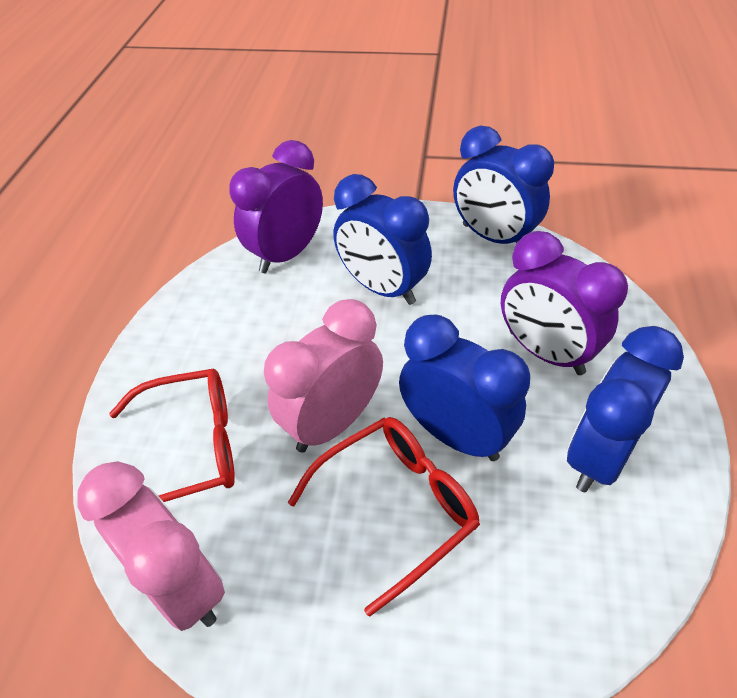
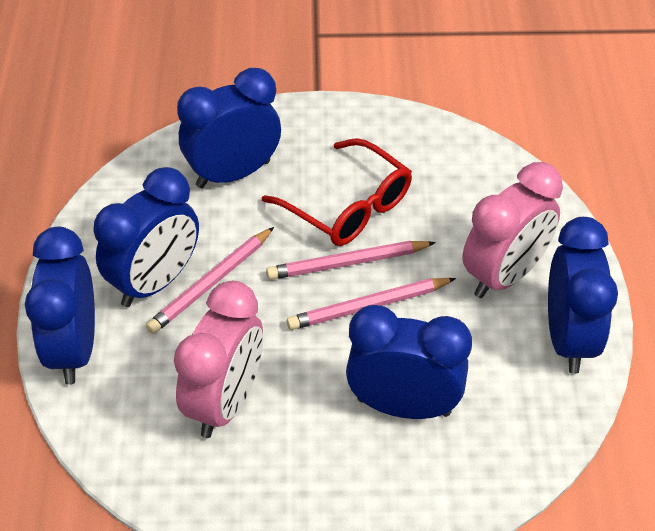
blue clock: 4 -> 5
pink pencil: 0 -> 3
purple clock: 2 -> 0
red glasses: 2 -> 1

